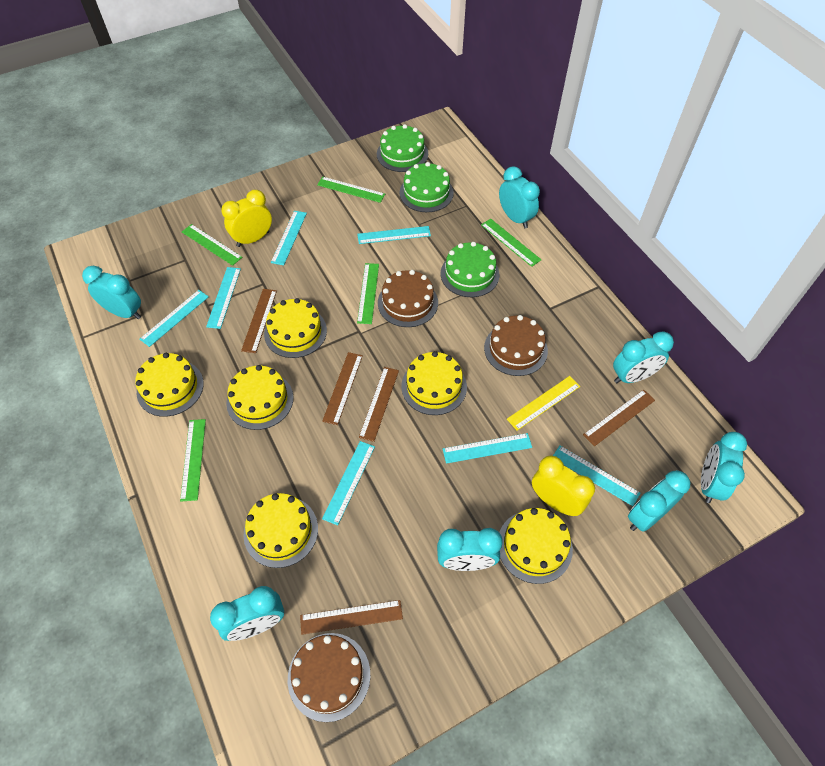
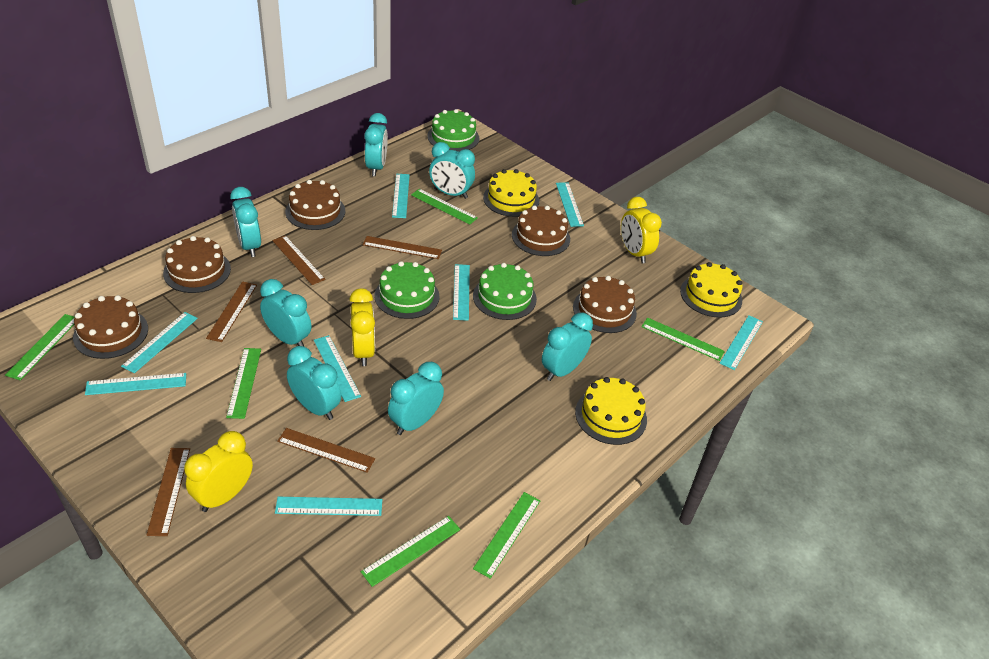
brown cake: 3 -> 5
green ruler: 5 -> 6
turquoise ruler: 7 -> 8
yellow cake: 6 -> 3
yellow clock: 2 -> 3
yellow ruler: 1 -> 0

